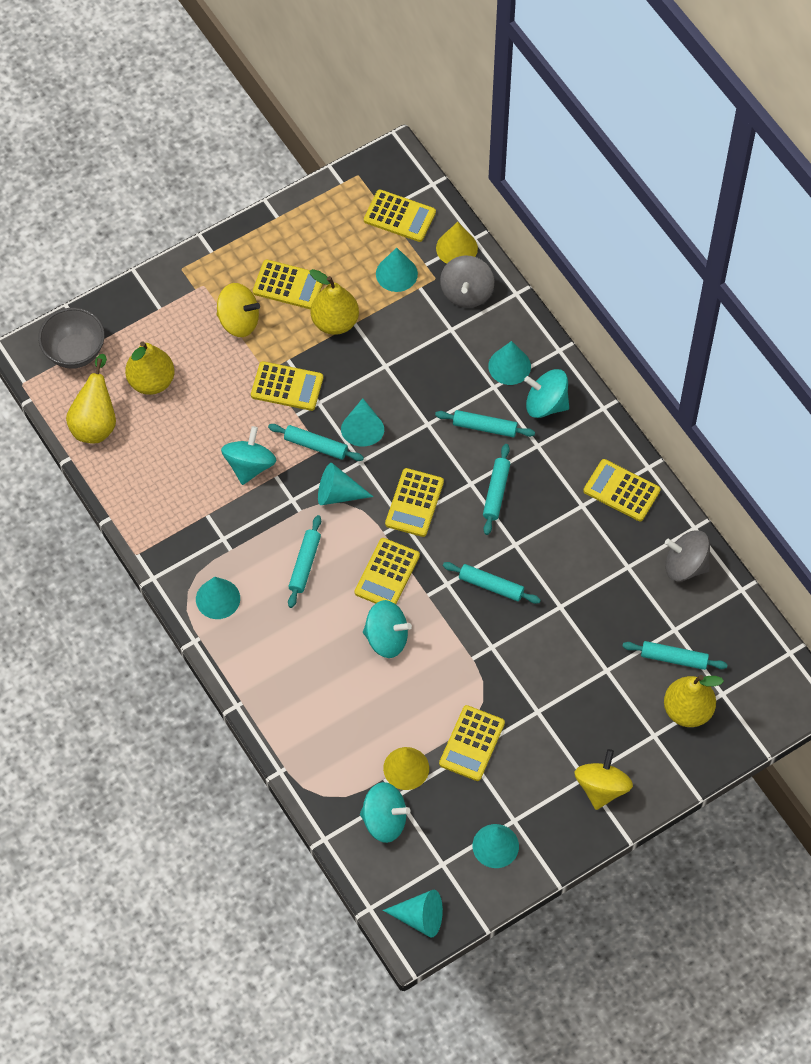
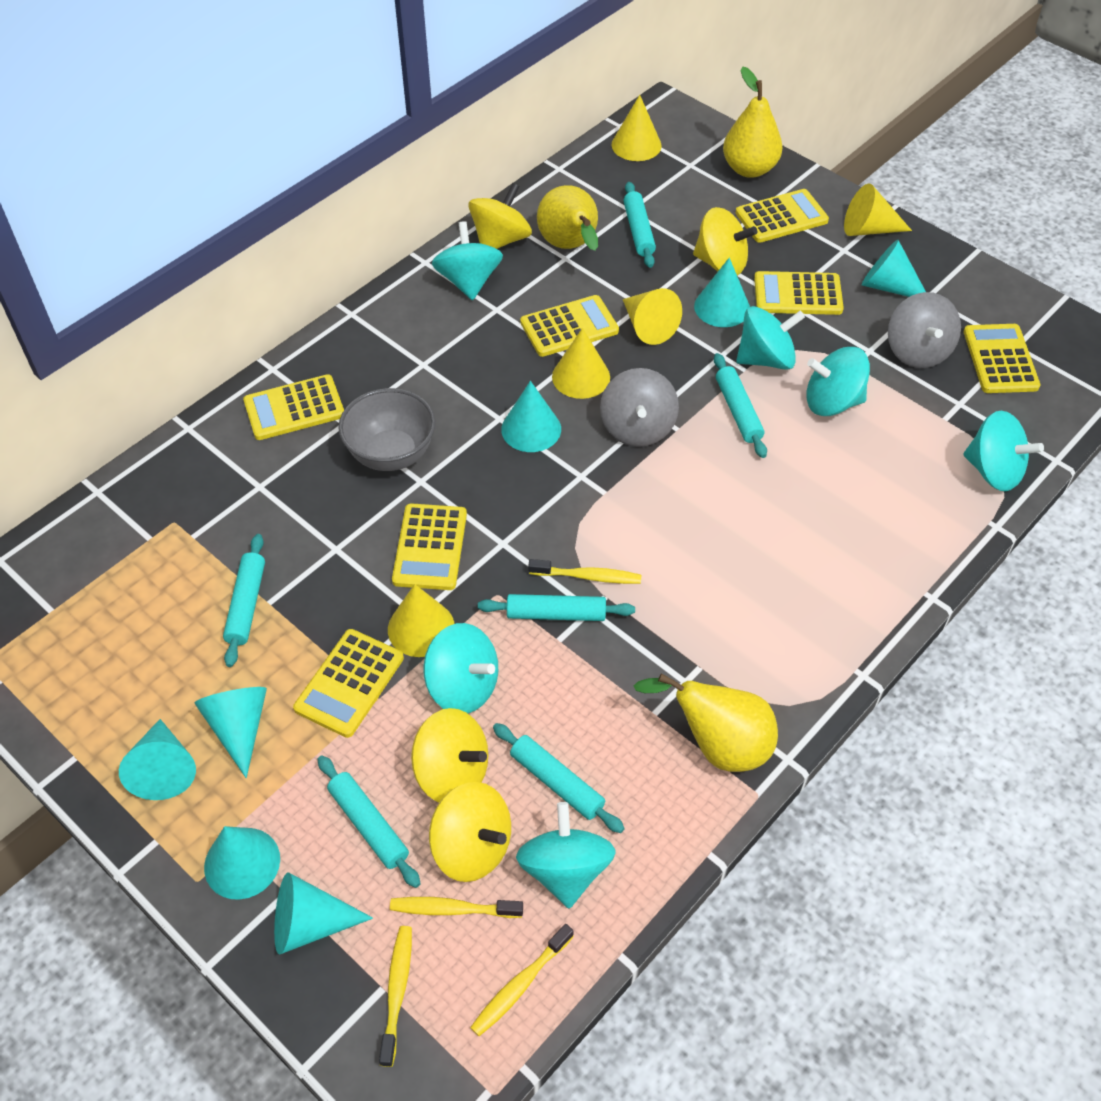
turquoise spinning top: 4 -> 6
yellow cone: 2 -> 5
yellow pear: 4 -> 3
yellow spinning top: 2 -> 4
yellow toothbrush: 0 -> 4

